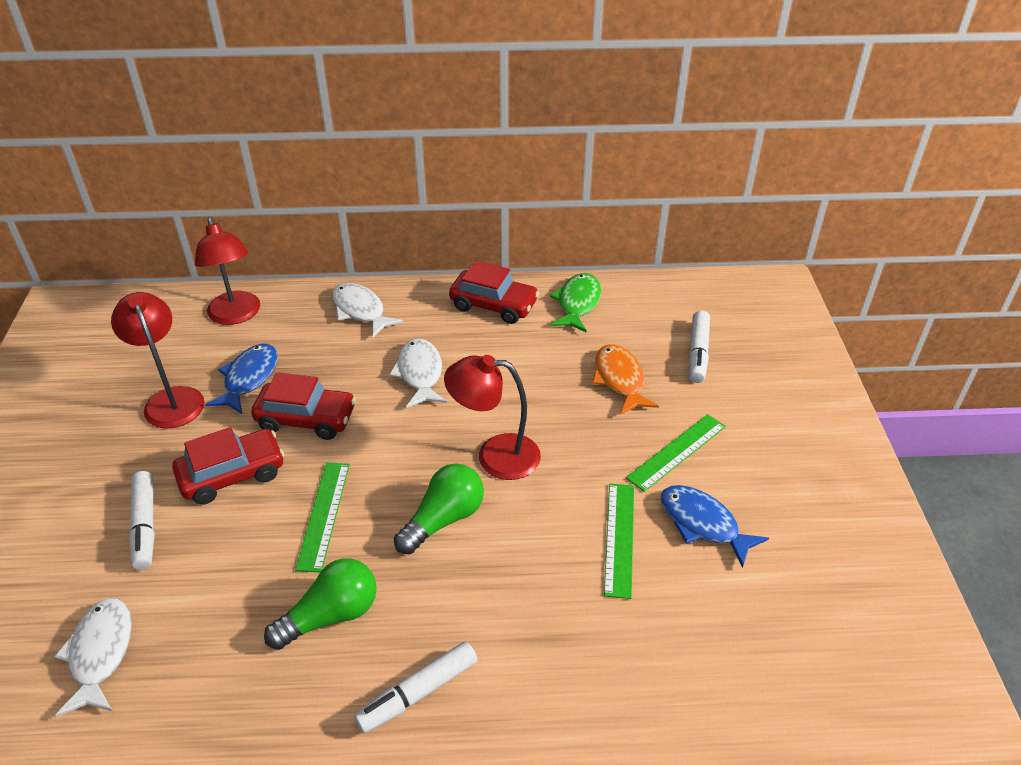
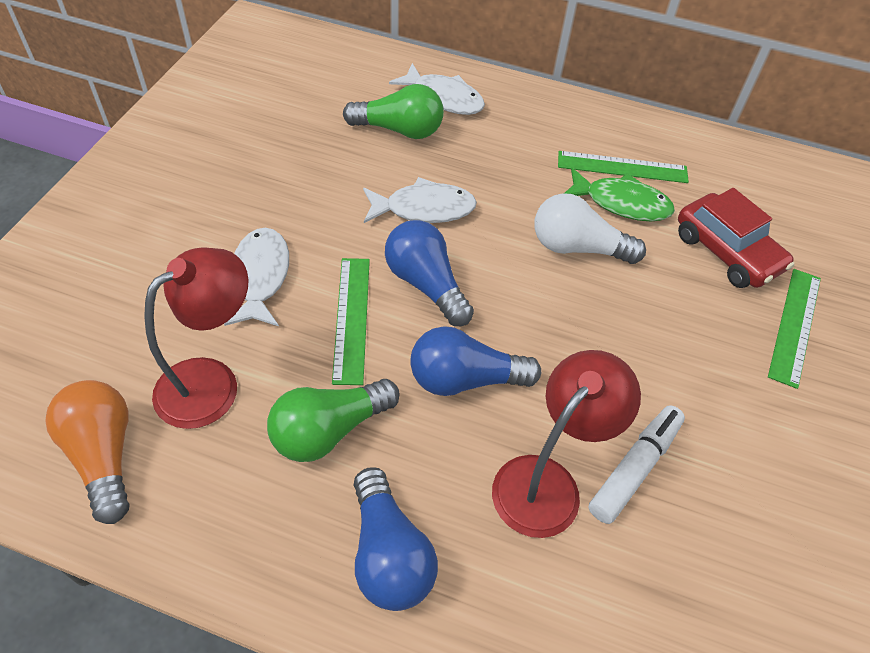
blue fish: 2 -> 0
blue light bulb: 0 -> 3
orange fish: 1 -> 0
orange light bulb: 0 -> 1
red car: 3 -> 1
red lamp: 3 -> 2
white light bulb: 0 -> 1
white marker: 3 -> 1

